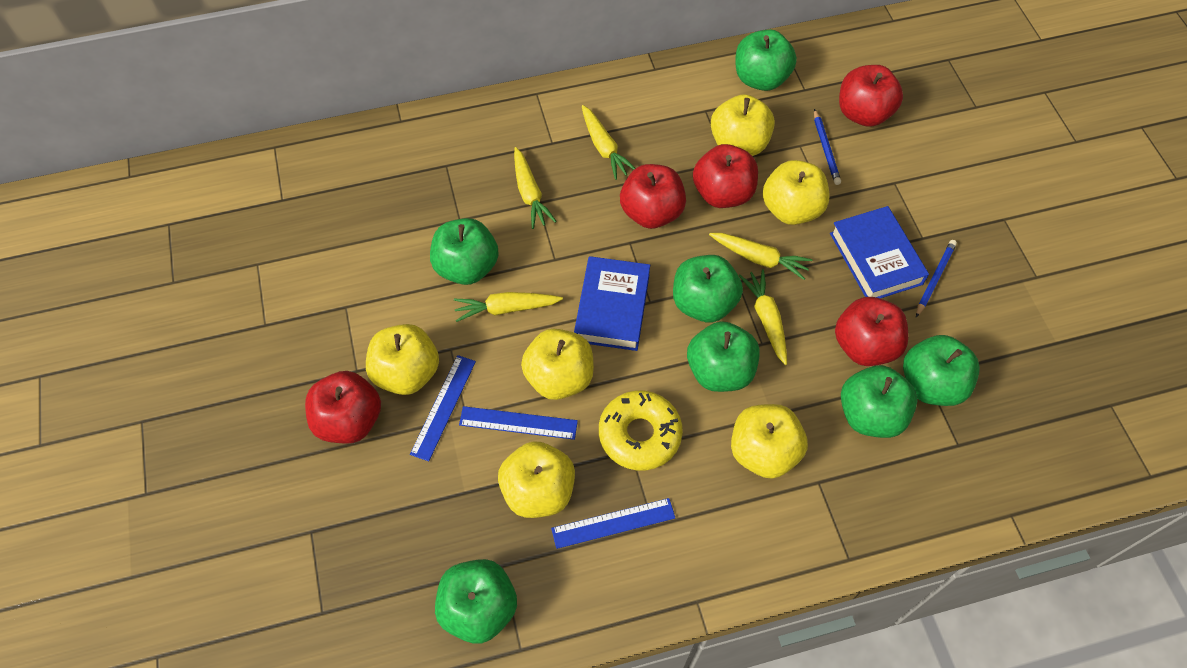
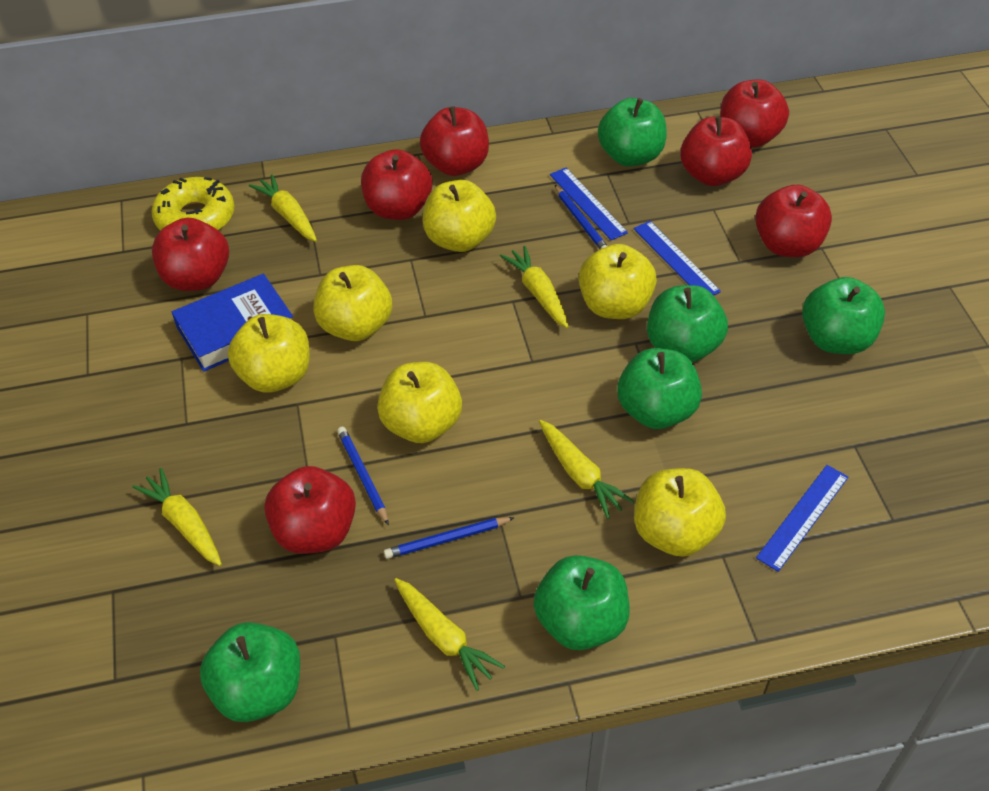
blue book: 2 -> 1
blue pencil: 2 -> 3
green apple: 7 -> 6
red apple: 5 -> 7

